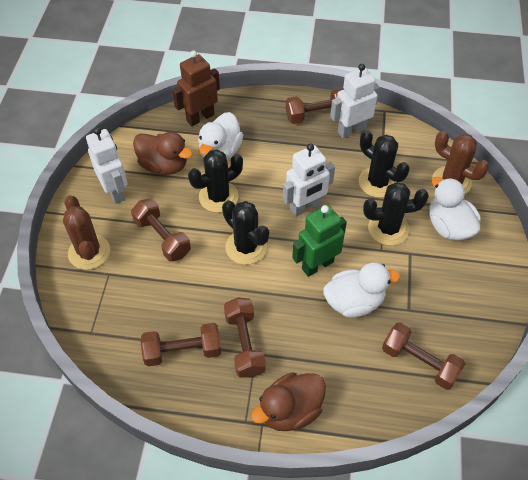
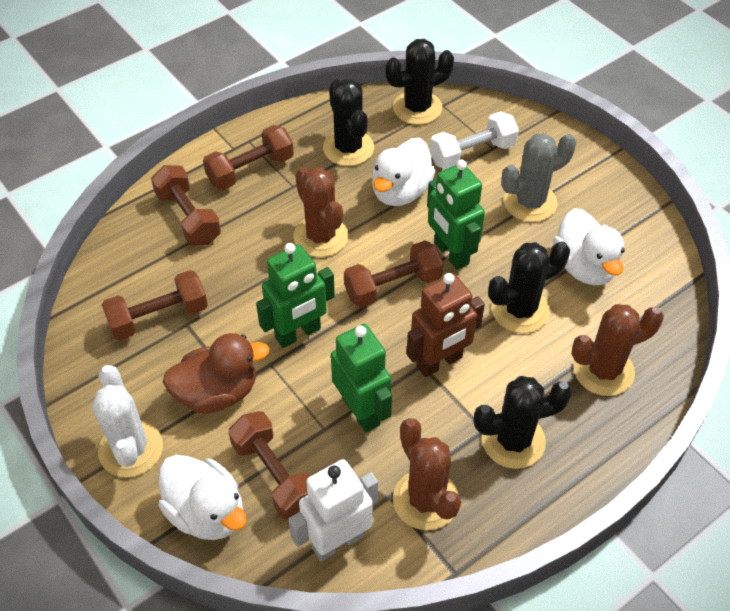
brown cactus: 2 -> 3
brown duck: 2 -> 1
green robot: 1 -> 3
grey cactus: 0 -> 1
white cactus: 0 -> 1
white dumbbell: 0 -> 1
white robot: 3 -> 1

